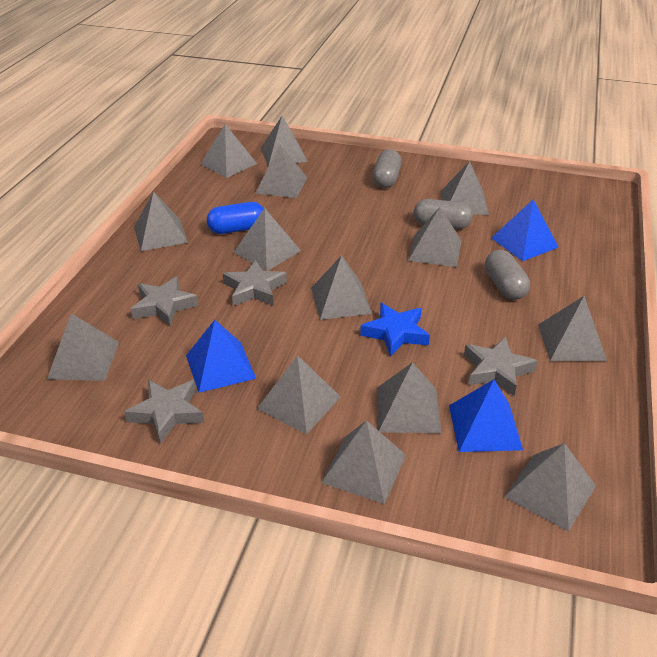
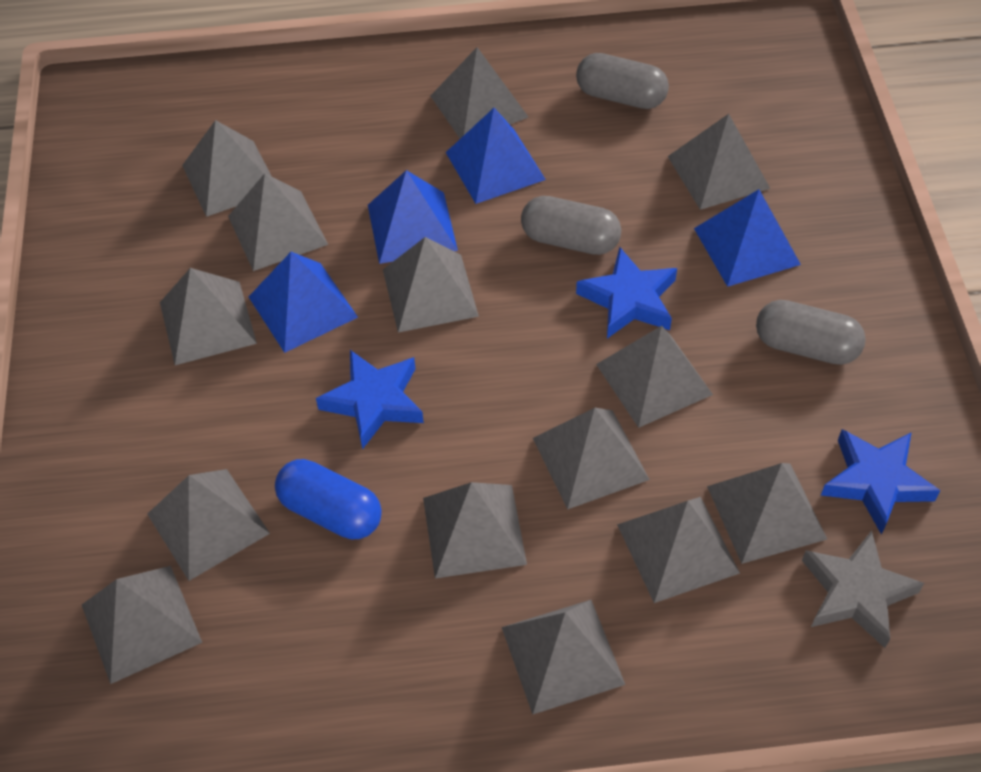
blue pyramid: 3 -> 4
blue star: 1 -> 3
grey star: 4 -> 1

